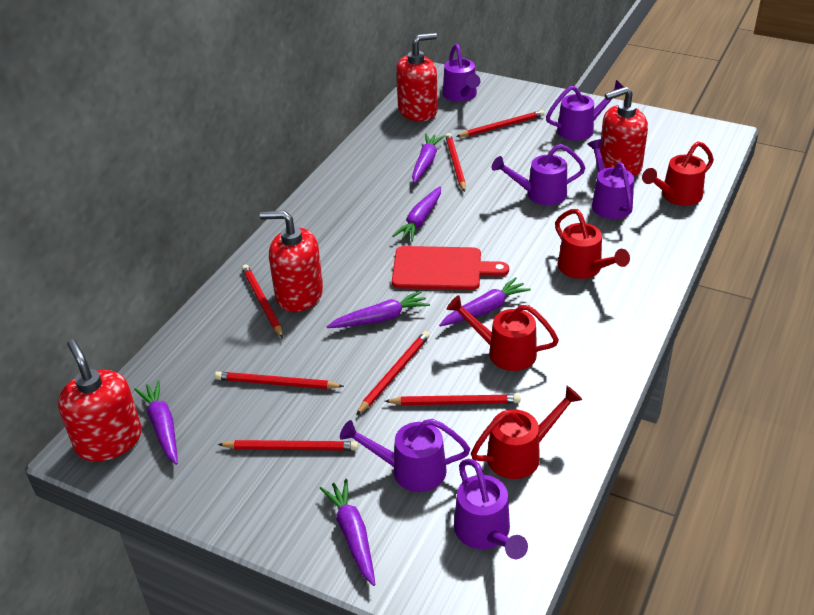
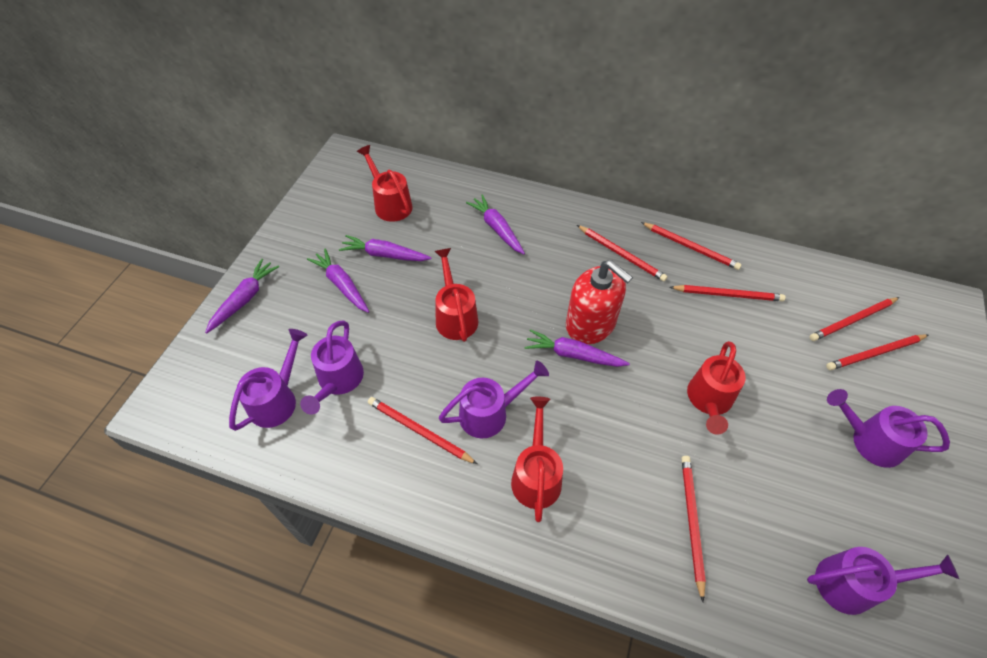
purple carrot: 6 -> 5
purple watering can: 6 -> 5
red cutting board: 1 -> 0
red soap dispenser: 4 -> 1

